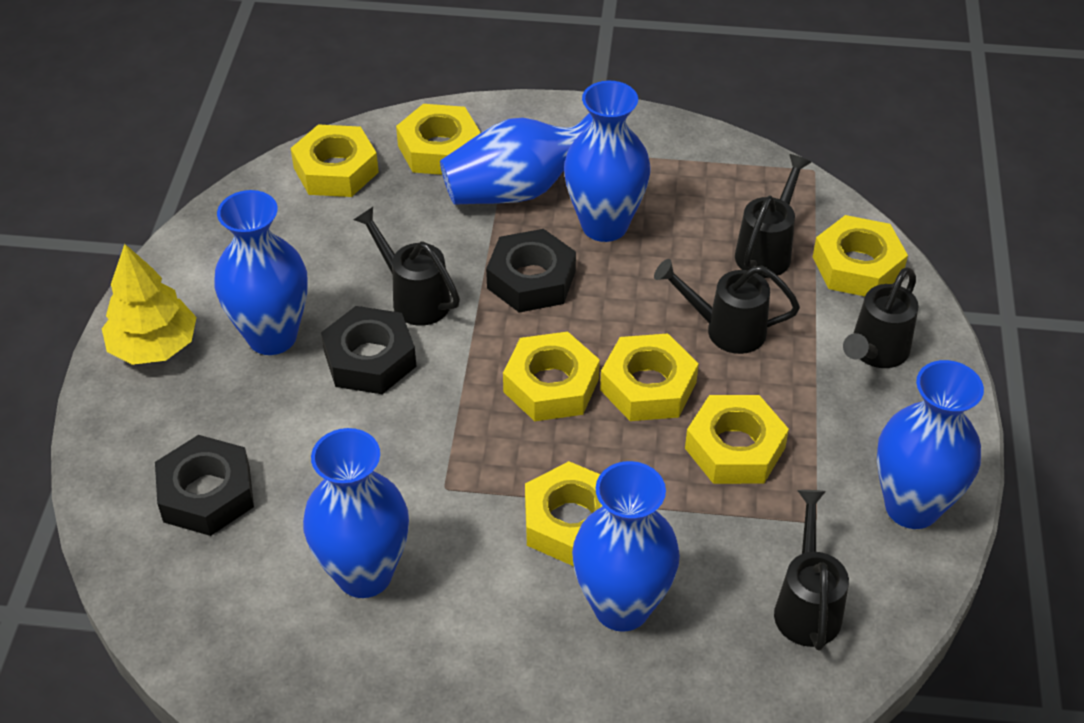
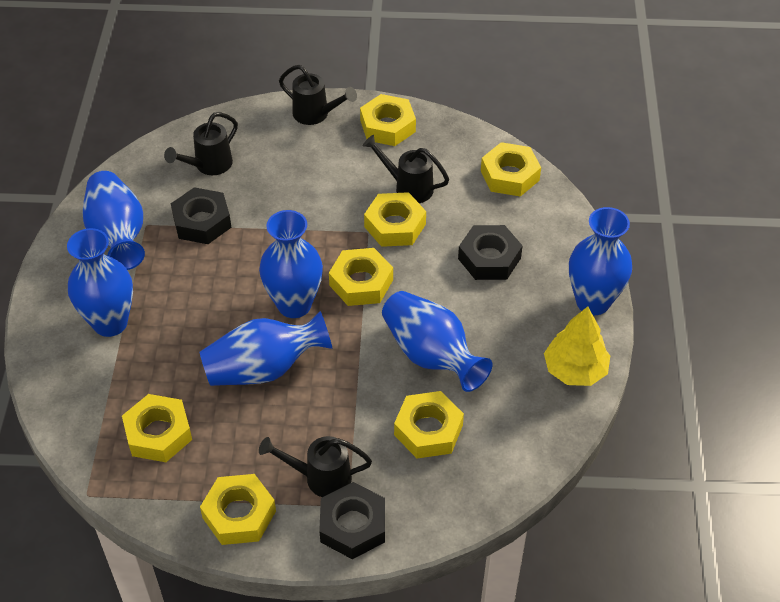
black watering can: 5 -> 4

